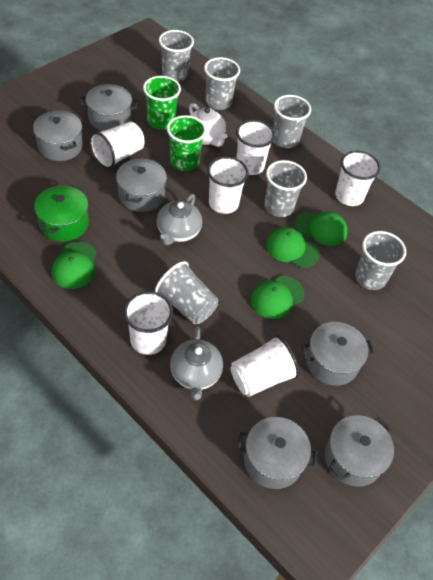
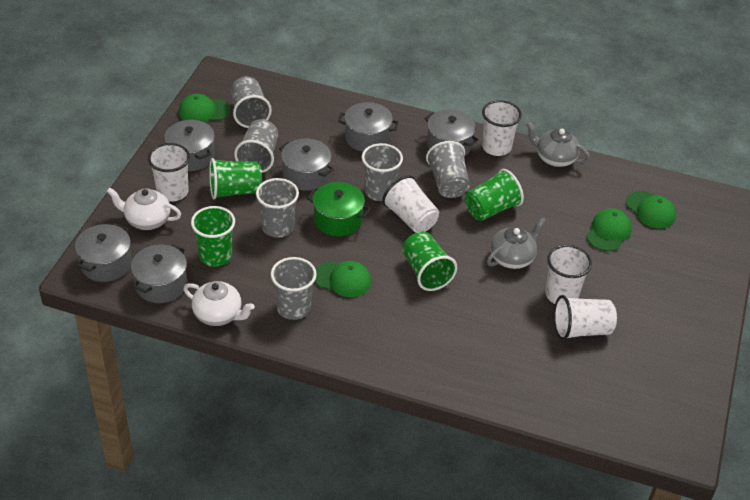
green cup: 2 -> 4
white cup: 6 -> 5
white teapot: 1 -> 2

